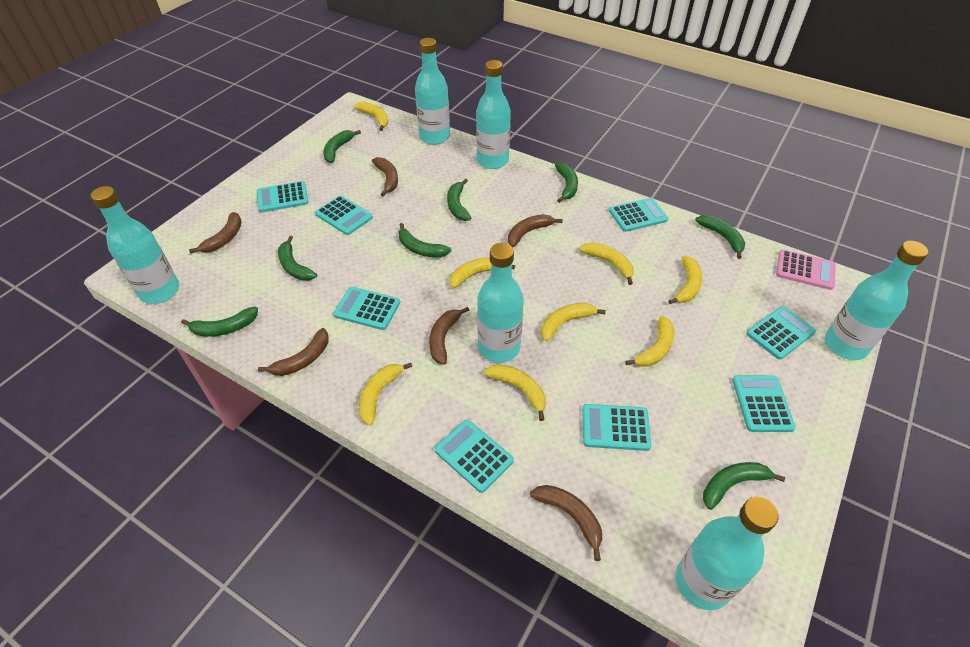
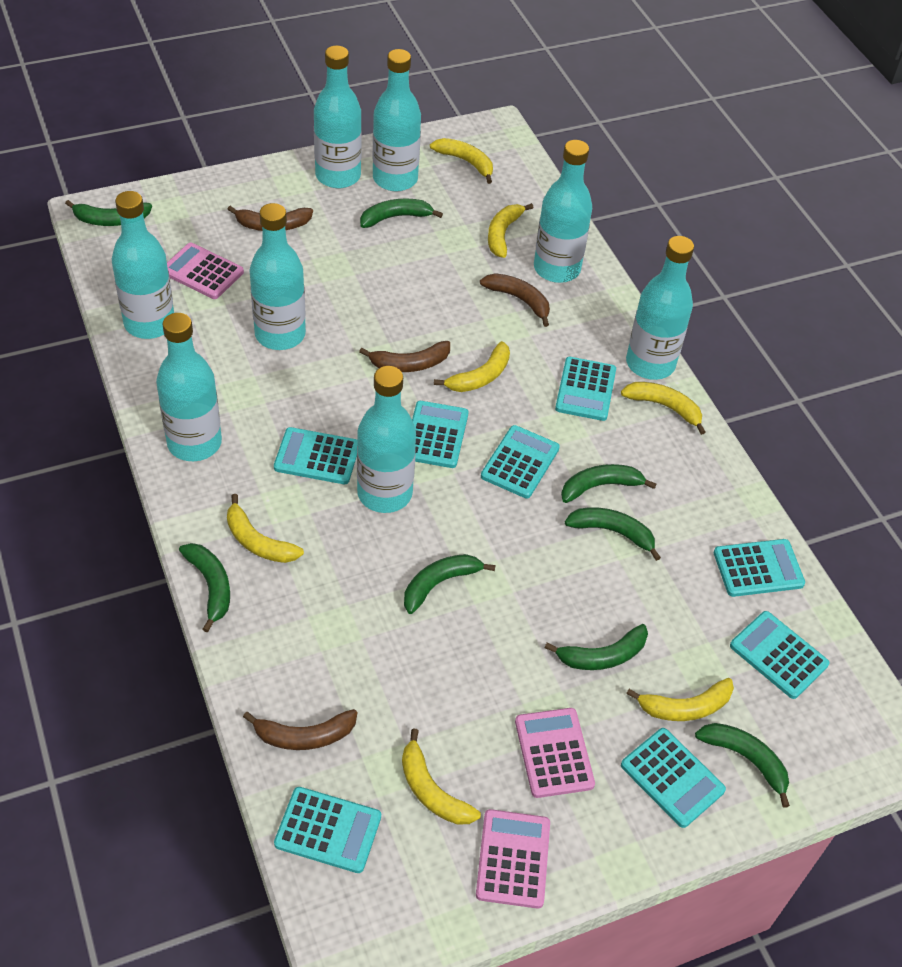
brown banana: 6 -> 4
pink calculator: 1 -> 3
turquoise bottle: 6 -> 8
yellow banana: 8 -> 7

